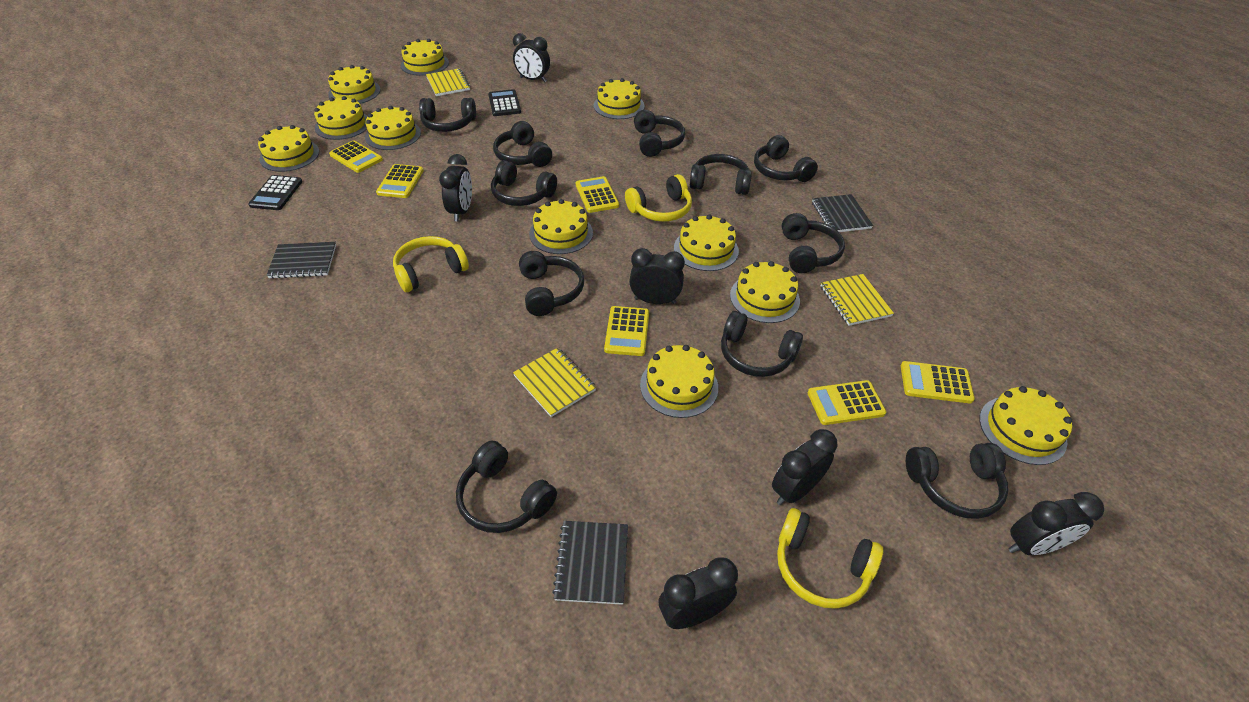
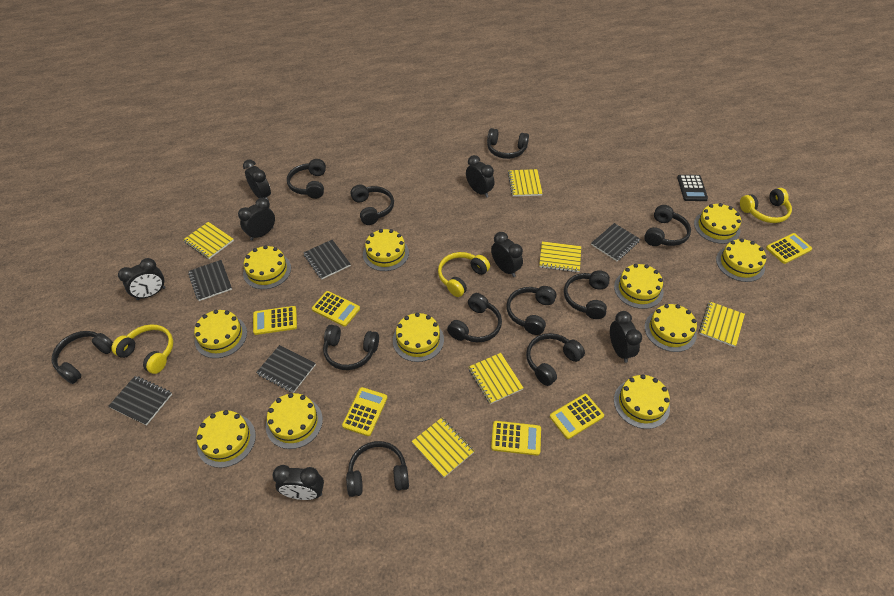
black calculator: 2 -> 1
black clock: 6 -> 7
black notebook: 3 -> 5
yellow notebook: 3 -> 6

